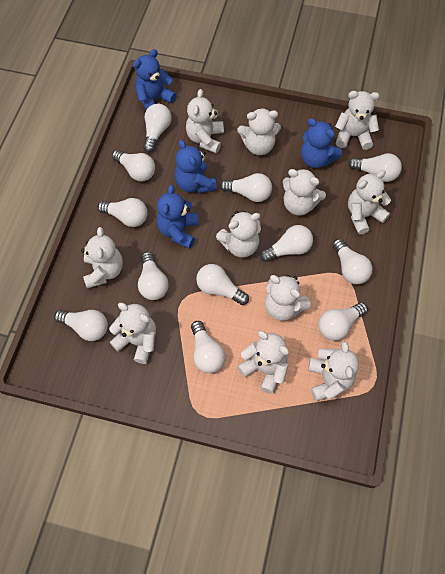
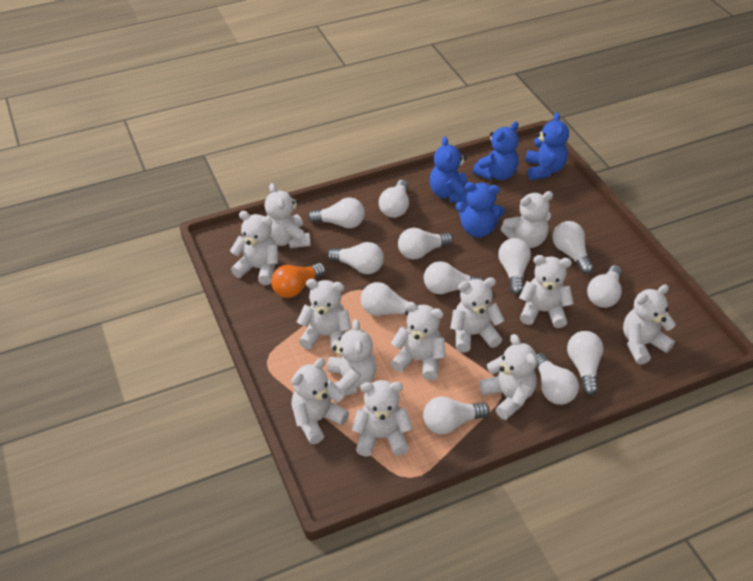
orange light bulb: 0 -> 1
white teddy bear: 11 -> 12

